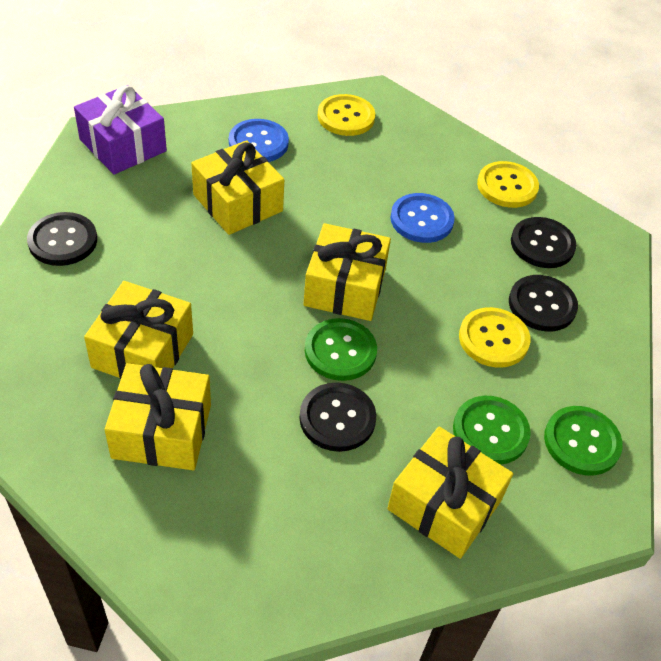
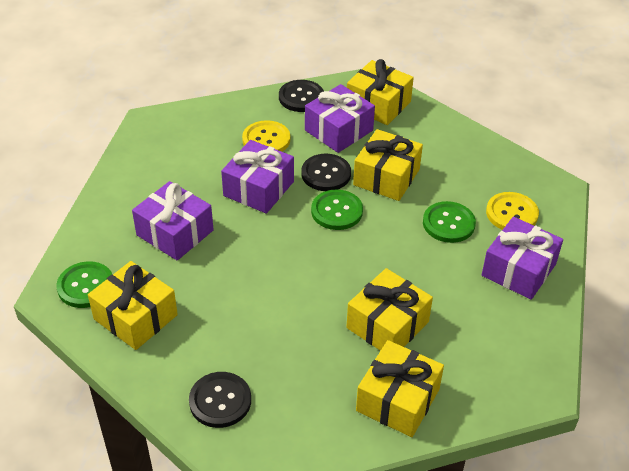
black button: 4 -> 3
blue button: 2 -> 0
purple gift: 1 -> 4
yellow button: 3 -> 2

